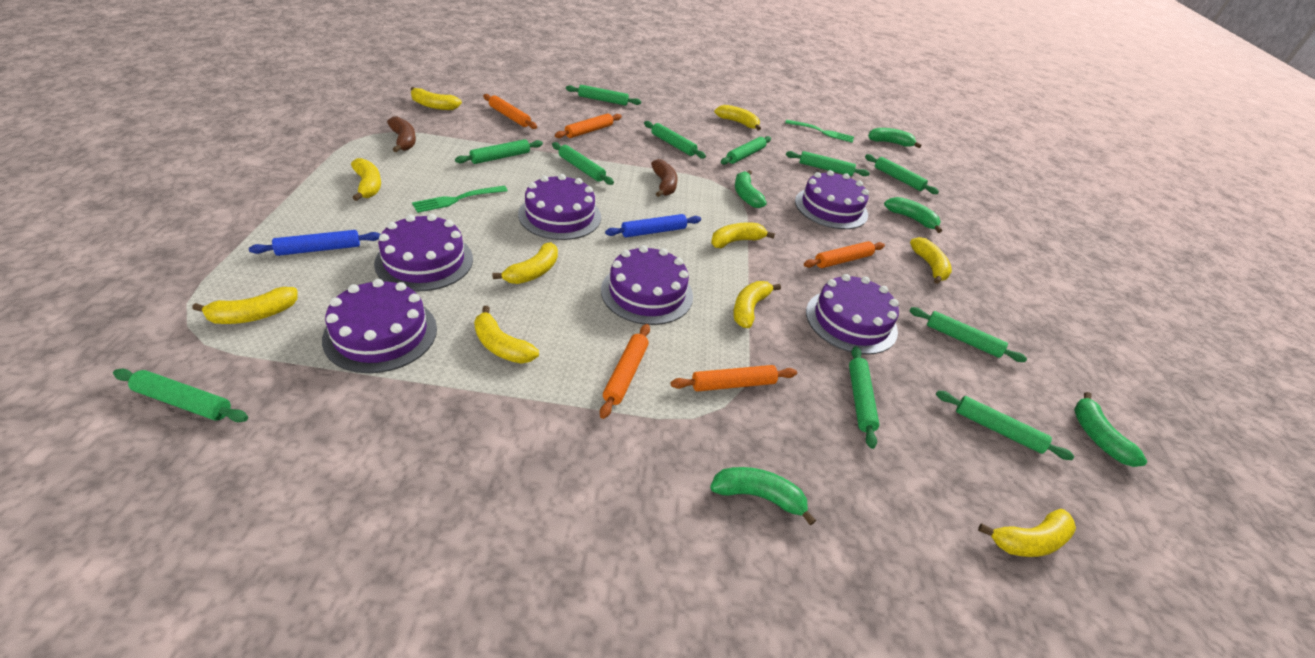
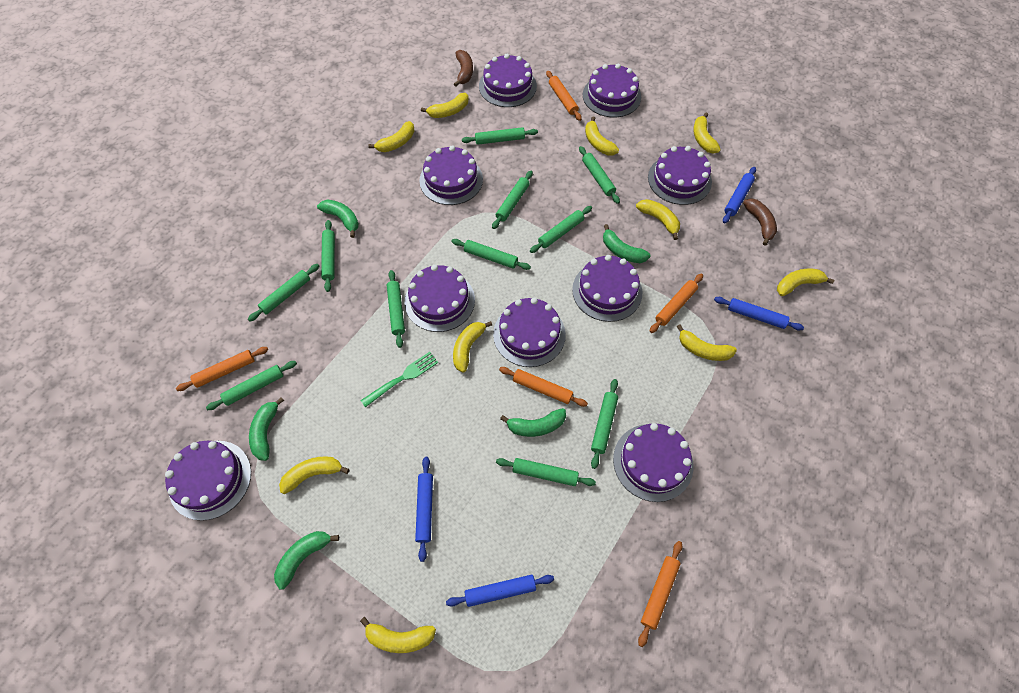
blue rolling pin: 2 -> 4
green fork: 2 -> 1
purple cake: 6 -> 9

